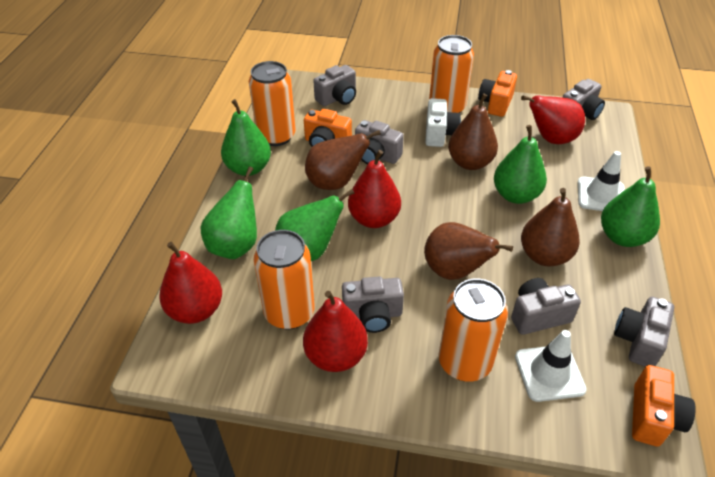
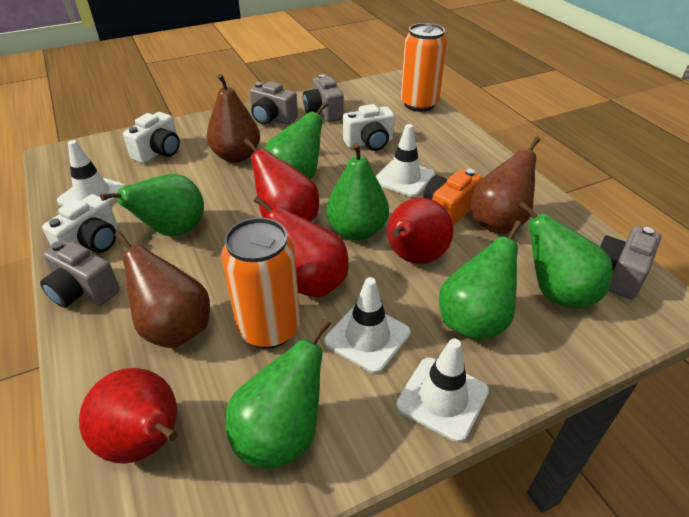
brown pear: 4 -> 3
green pear: 5 -> 6
grey camera: 6 -> 4
orange camera: 3 -> 1
orange can: 4 -> 2
white camera: 1 -> 3
white traffic cone: 2 -> 4

